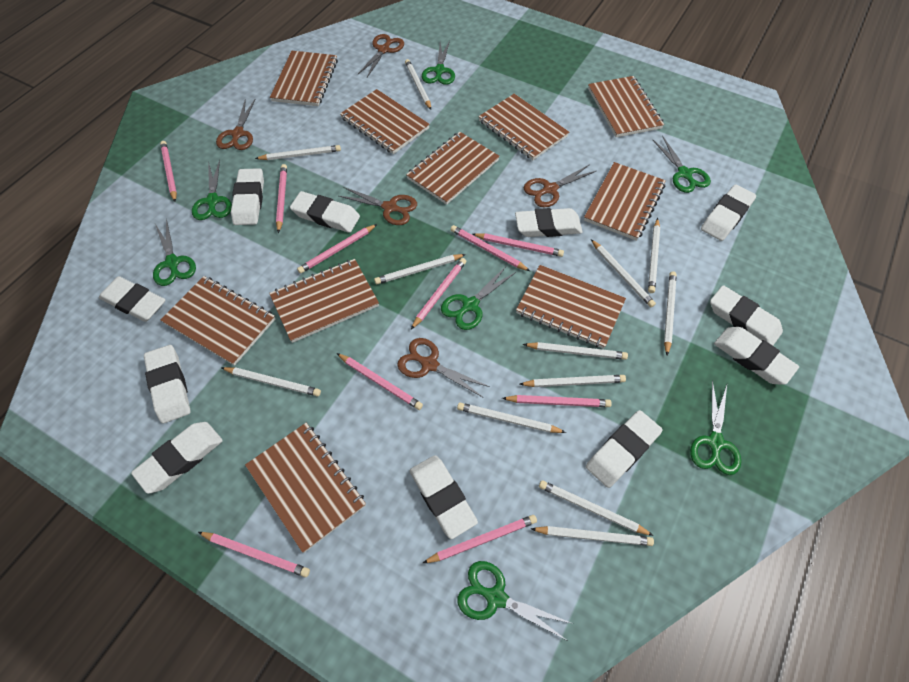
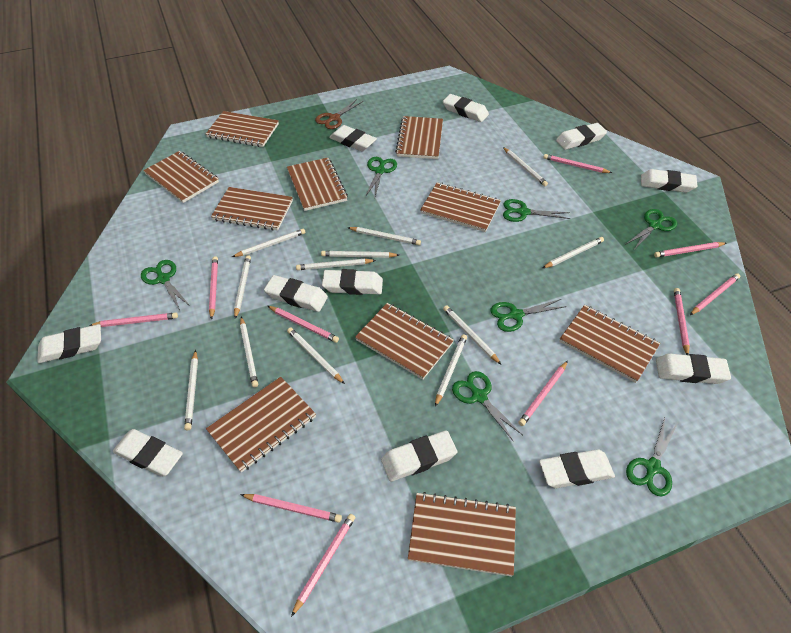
brown scissors: 5 -> 1

